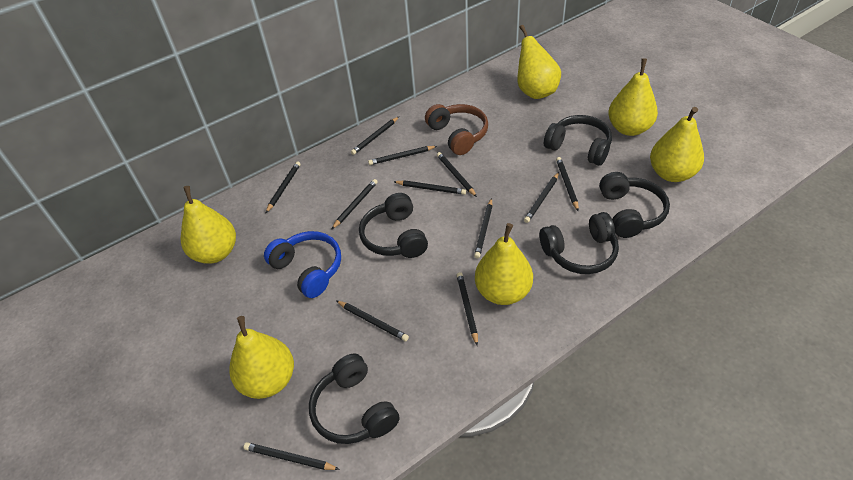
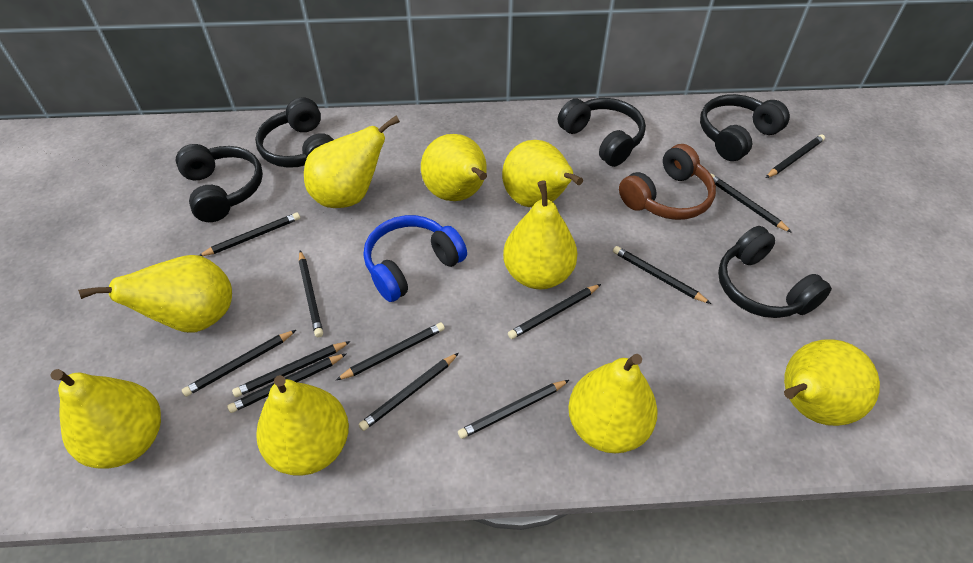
yellow pear: 6 -> 9

